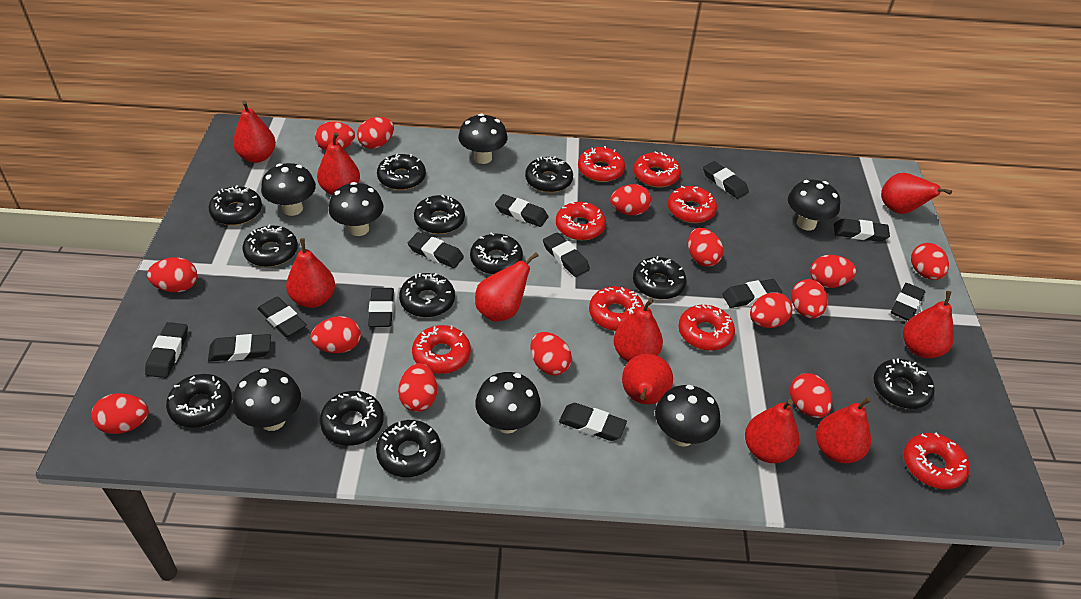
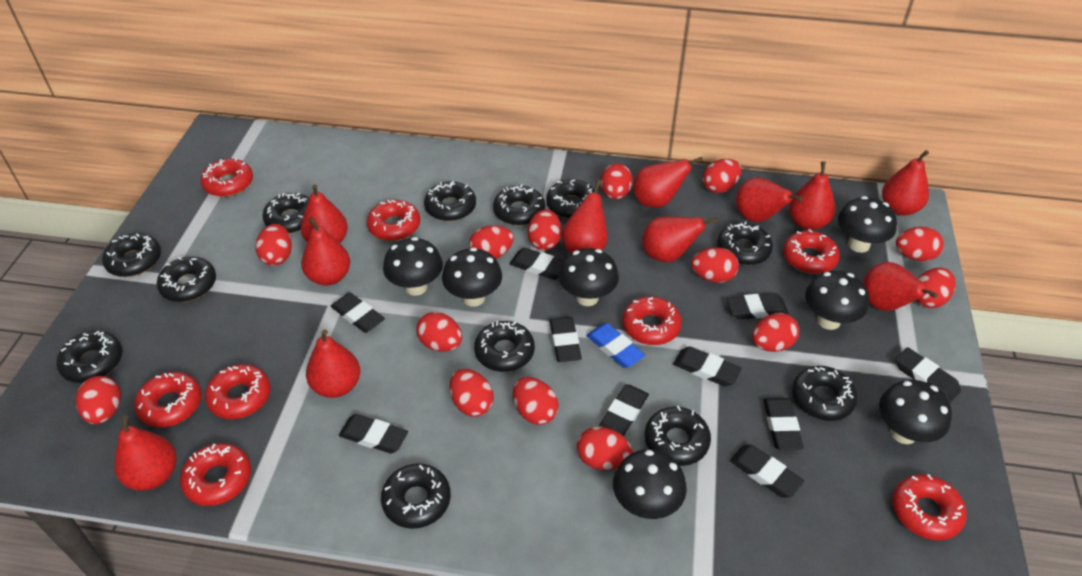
black eraser: 12 -> 10
blue eraser: 0 -> 1
red pear: 10 -> 11

